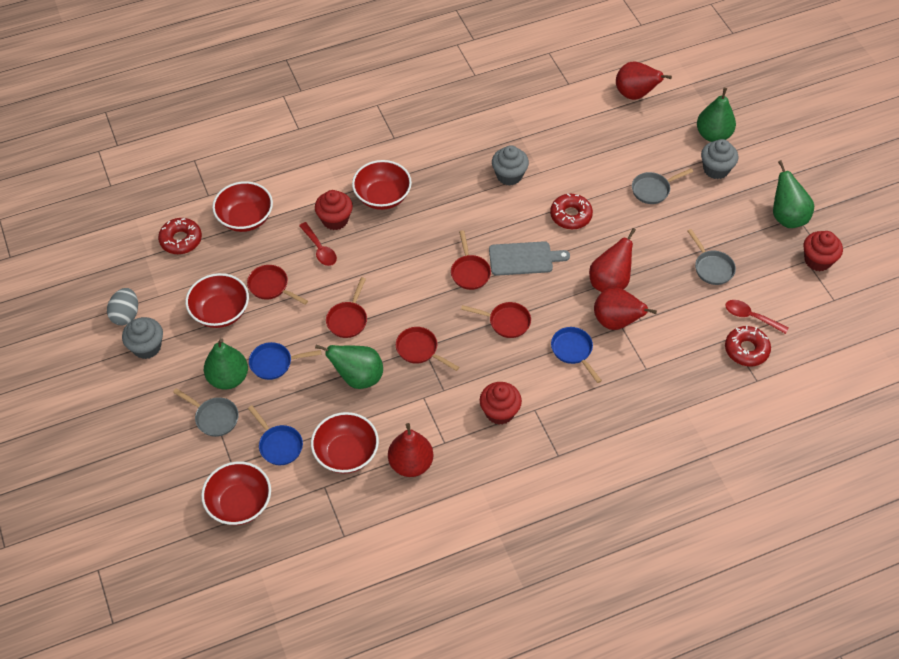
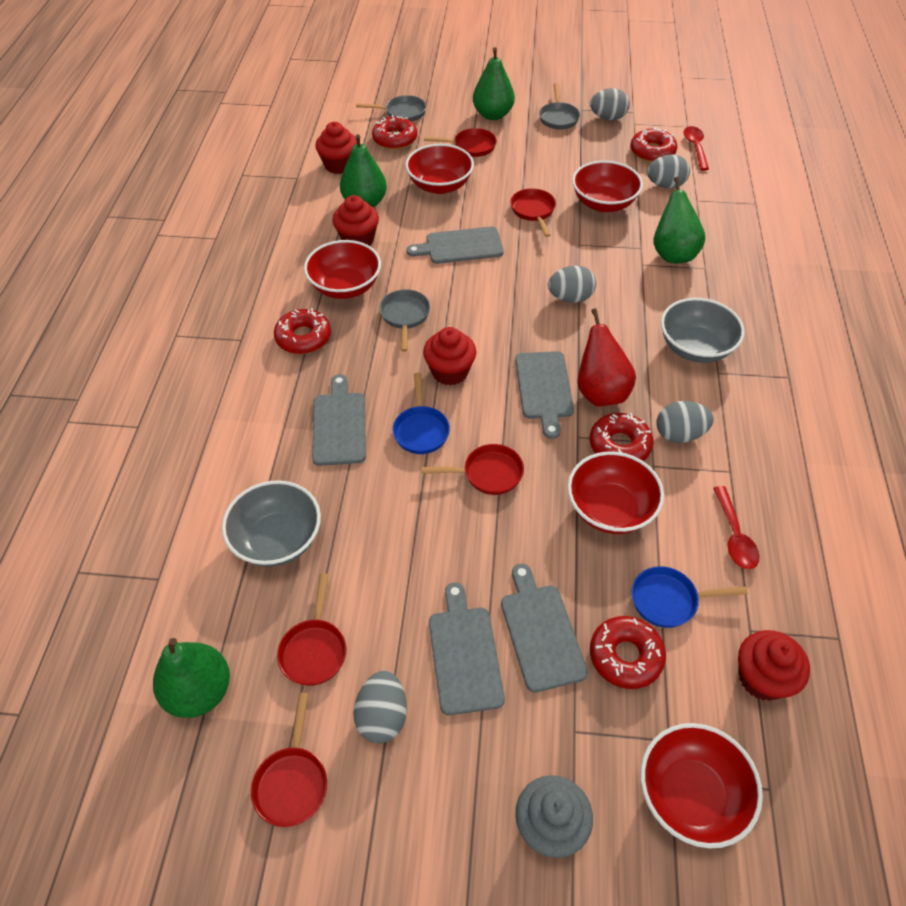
blue pan: 3 -> 2
grey bowl: 0 -> 2
grey cupcake: 3 -> 1
grey cutting board: 1 -> 5
grey egg: 1 -> 5
red cupcake: 3 -> 4
red donut: 3 -> 5
red pear: 4 -> 1

